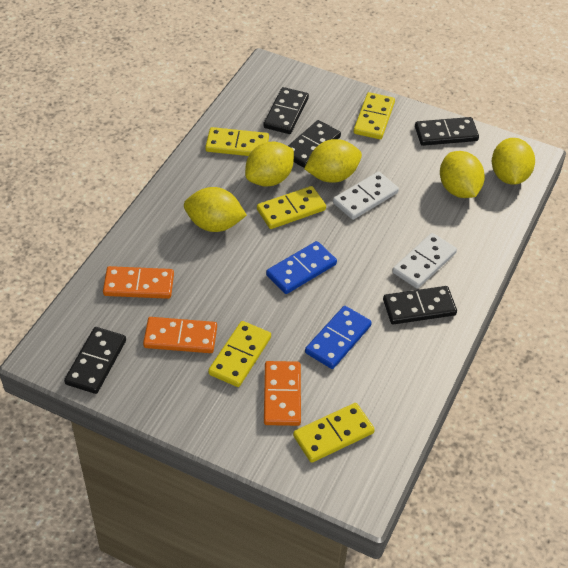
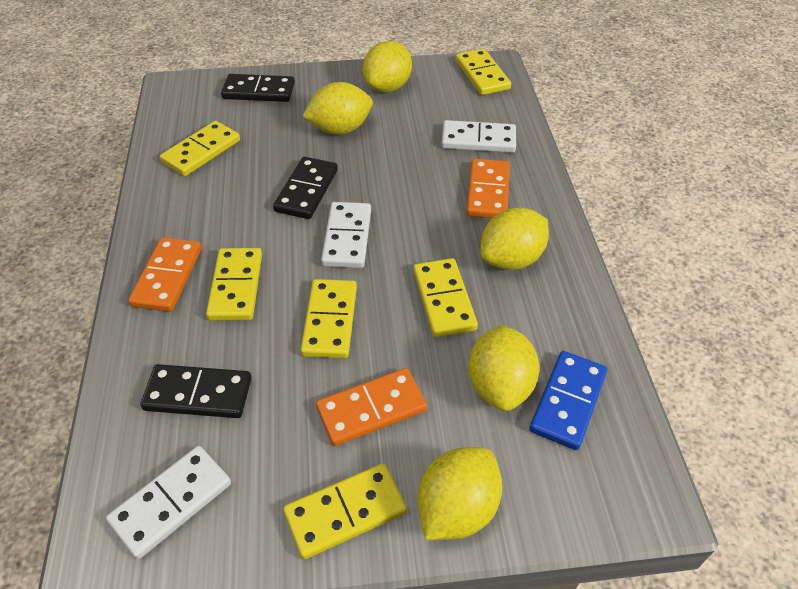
black domino: 5 -> 3
blue domino: 2 -> 1
white domino: 2 -> 3
yellow domino: 5 -> 6

